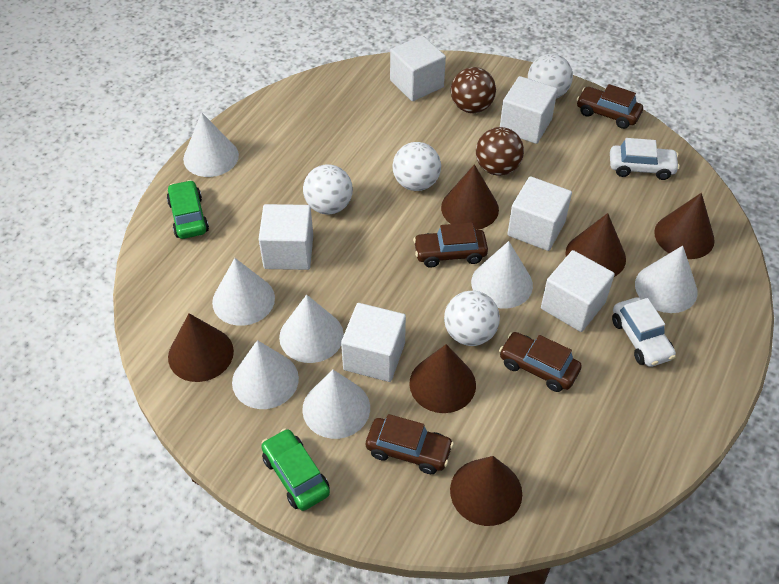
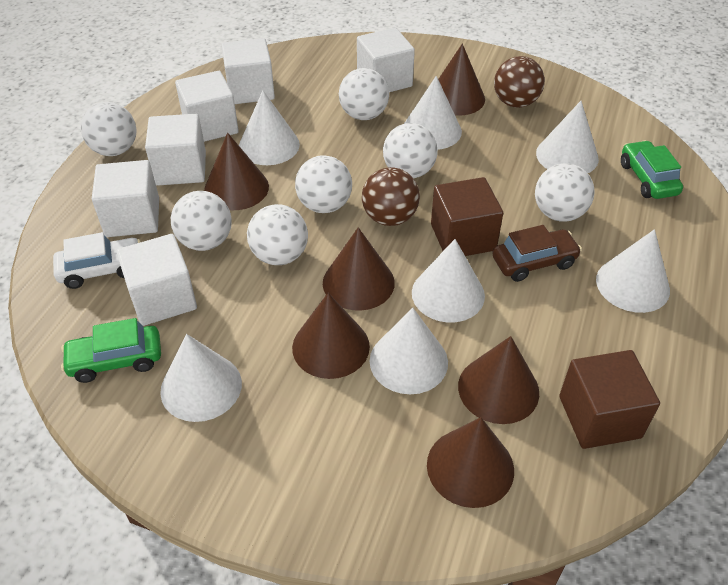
brown car: 4 -> 1
brown cube: 0 -> 2
white ball: 4 -> 7
white car: 2 -> 1

